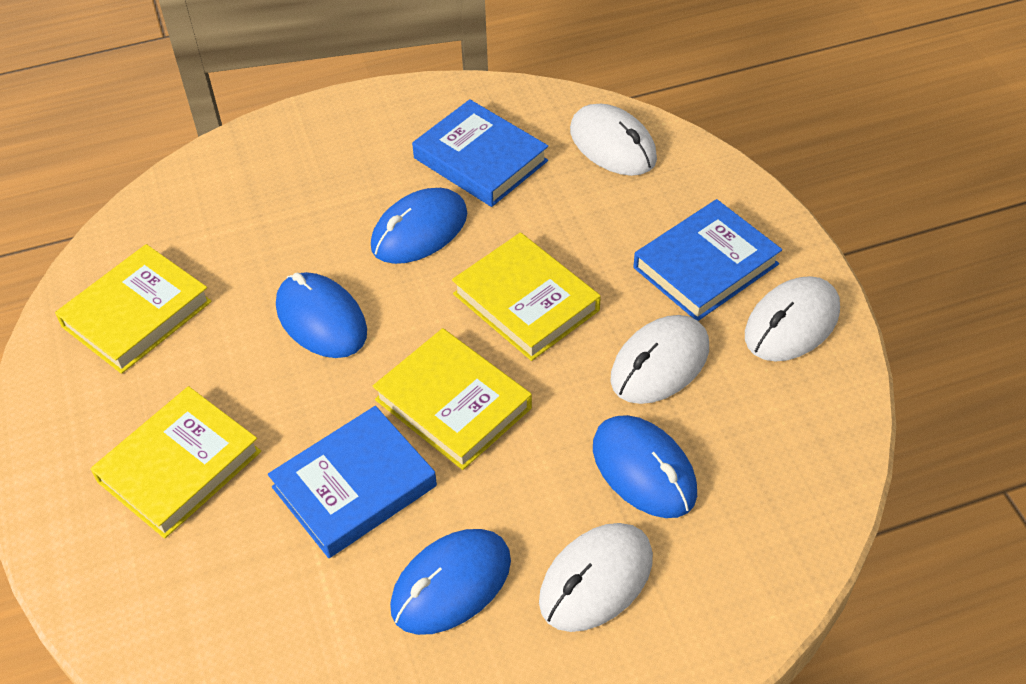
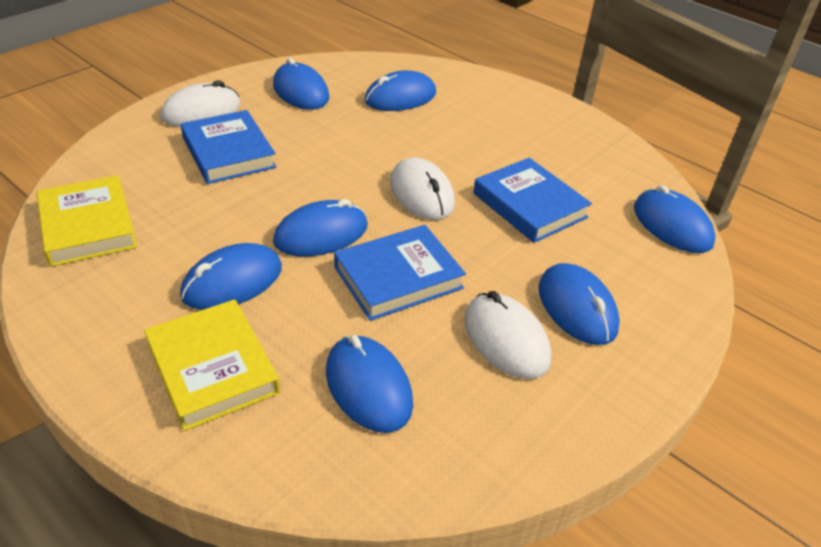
blue mouse: 4 -> 7
white mouse: 4 -> 3
yellow book: 4 -> 2

